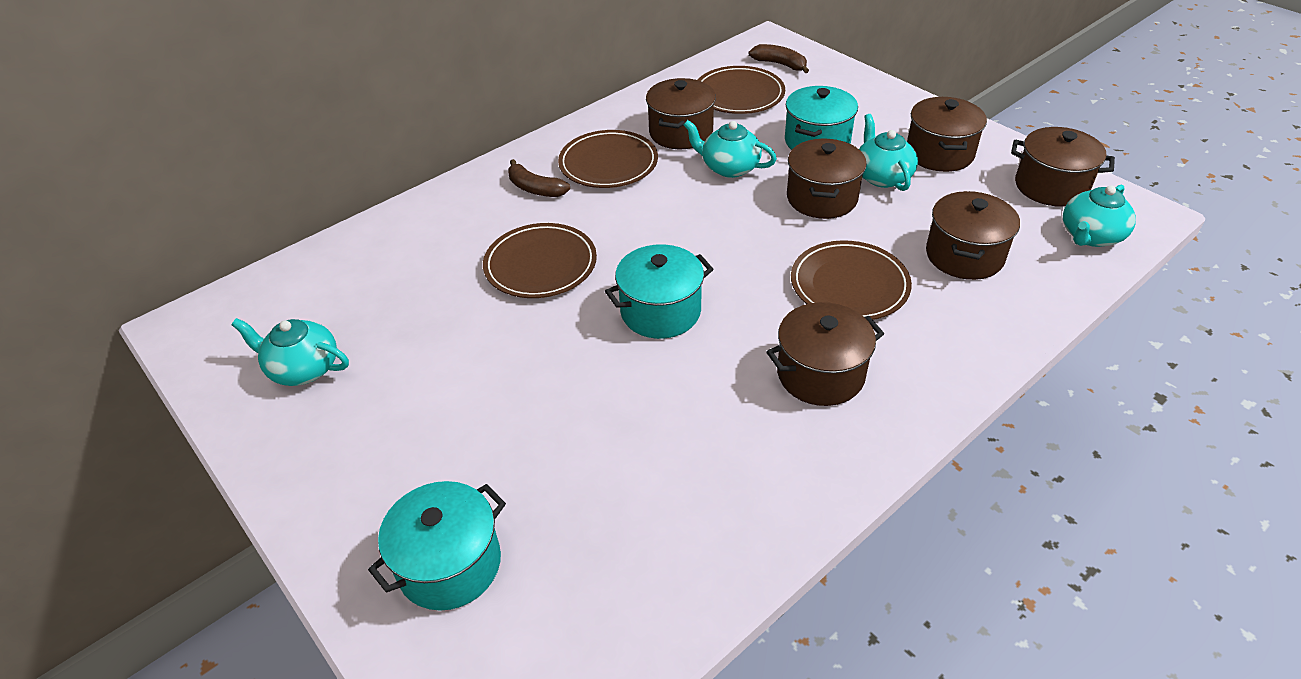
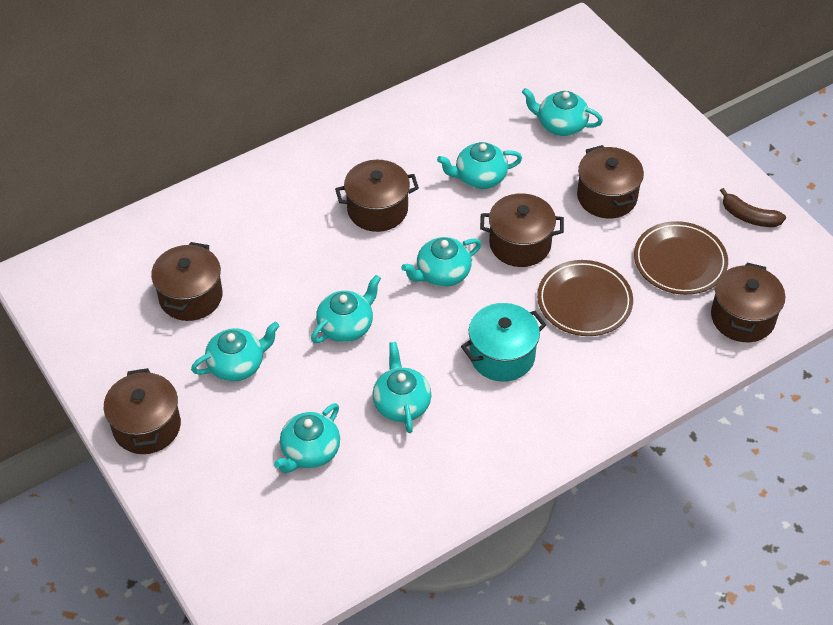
brown banana: 2 -> 1
brown plate: 4 -> 2
turquoise pot: 3 -> 1
turquoise teapot: 4 -> 7

